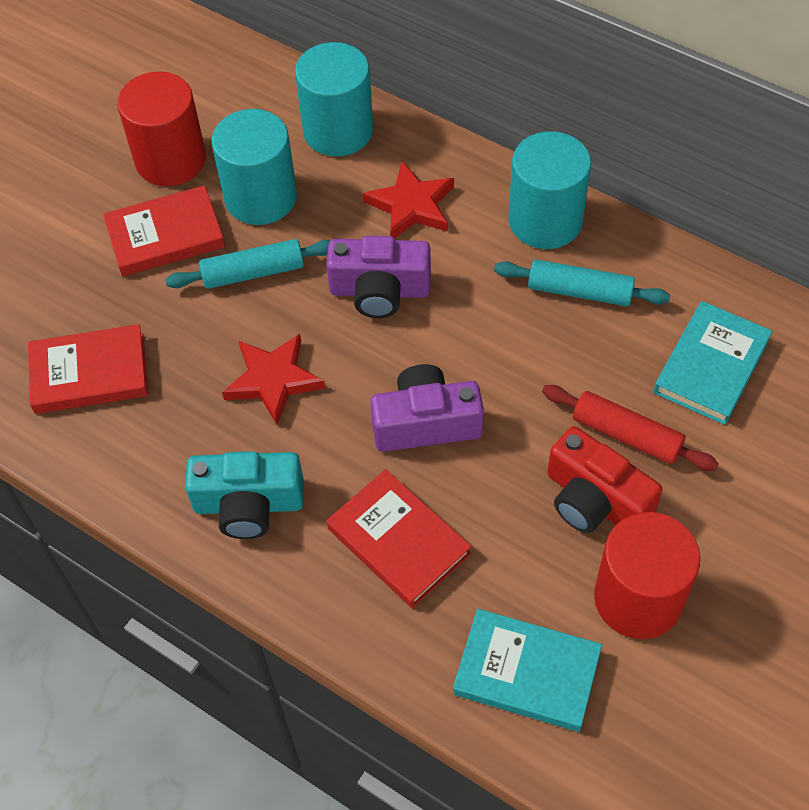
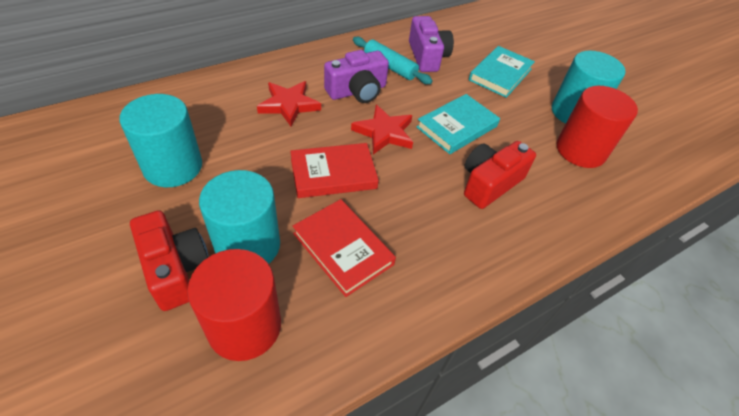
red book: 3 -> 2
red camera: 1 -> 2
red rolling pin: 1 -> 0
turquoise camera: 1 -> 0
turquoise rolling pin: 2 -> 1

